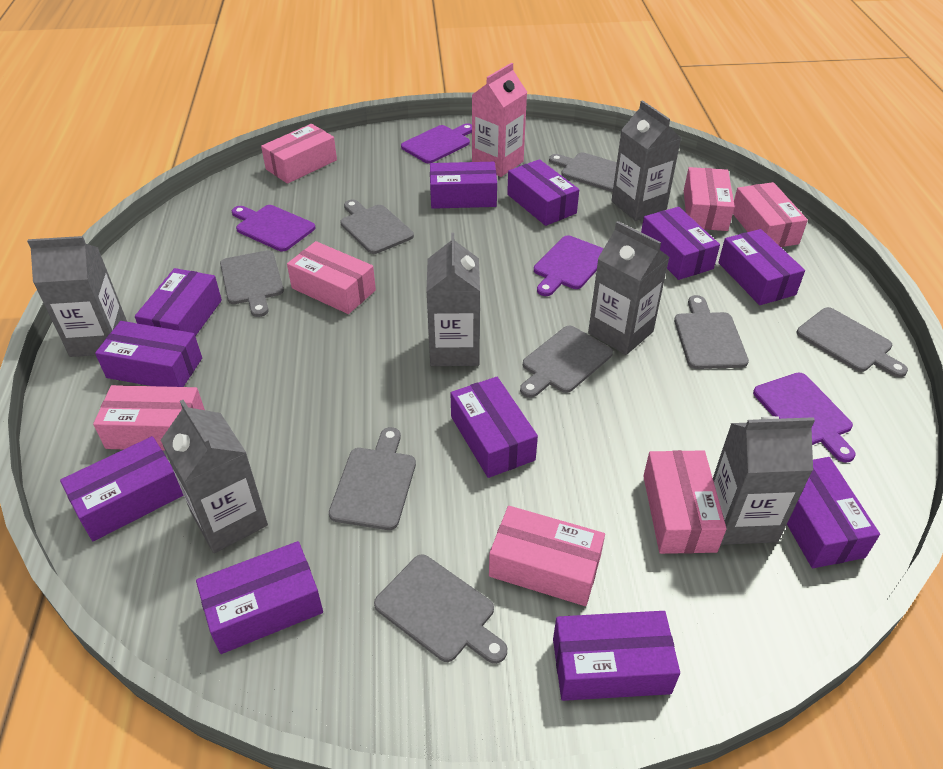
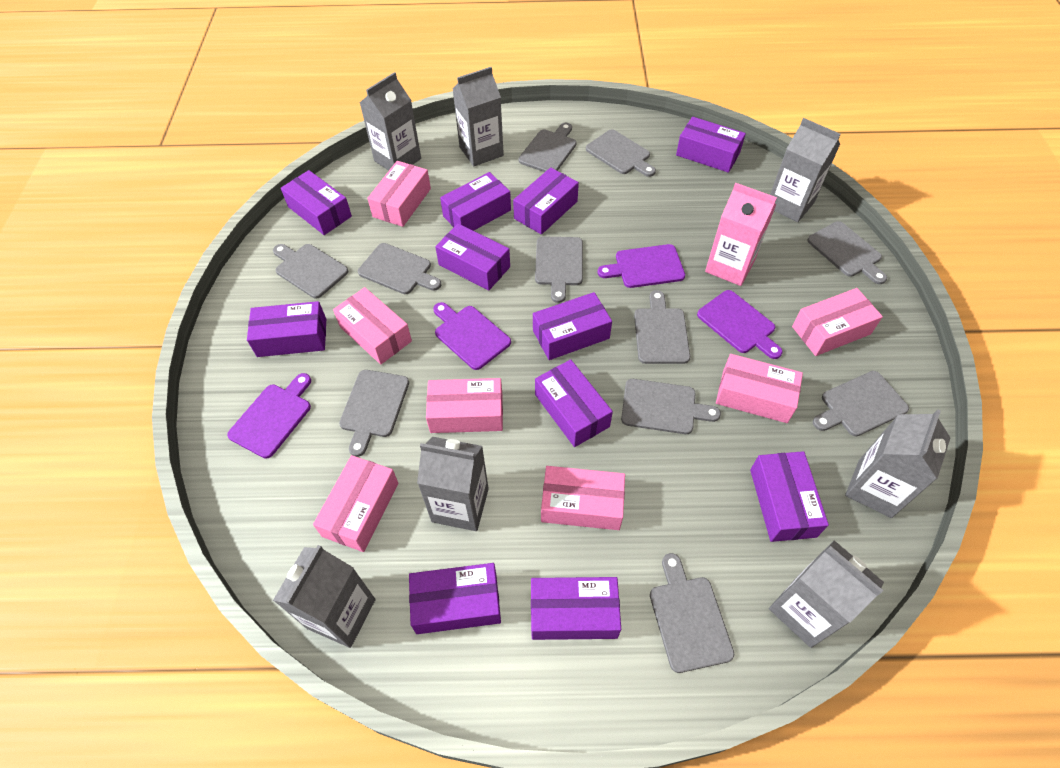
grey carton: 6 -> 7
grey cutting board: 8 -> 11

